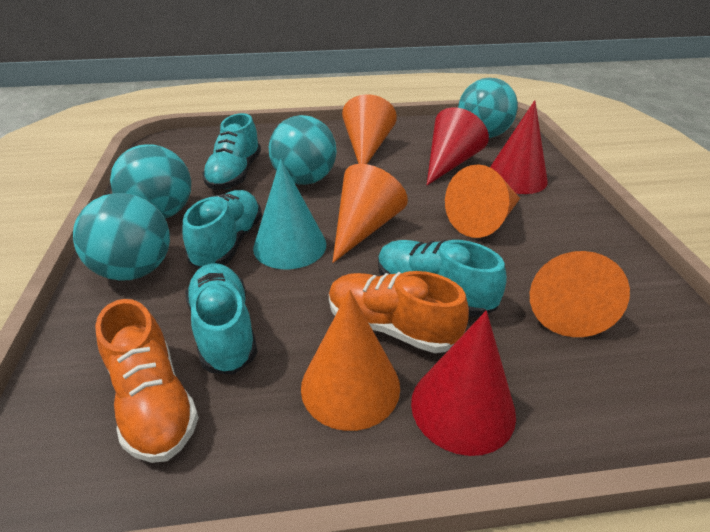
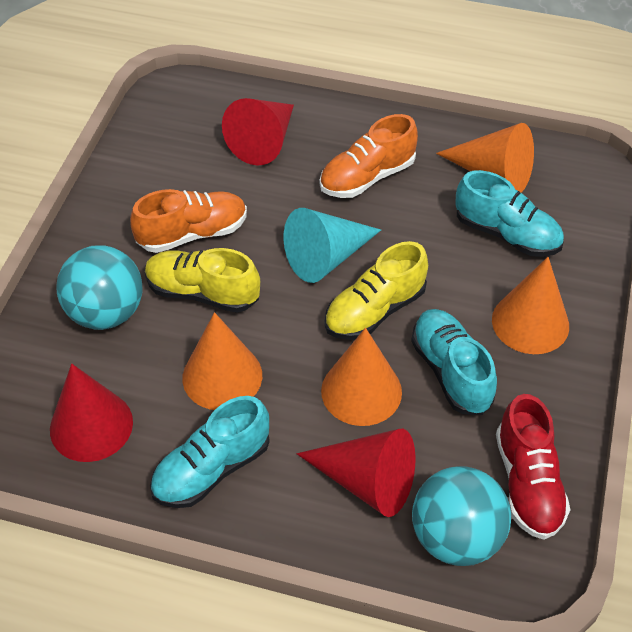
orange cone: 5 -> 4
red shoe: 0 -> 1
turquoise ball: 4 -> 2
turquoise shoe: 4 -> 3
yellow shoe: 0 -> 2

